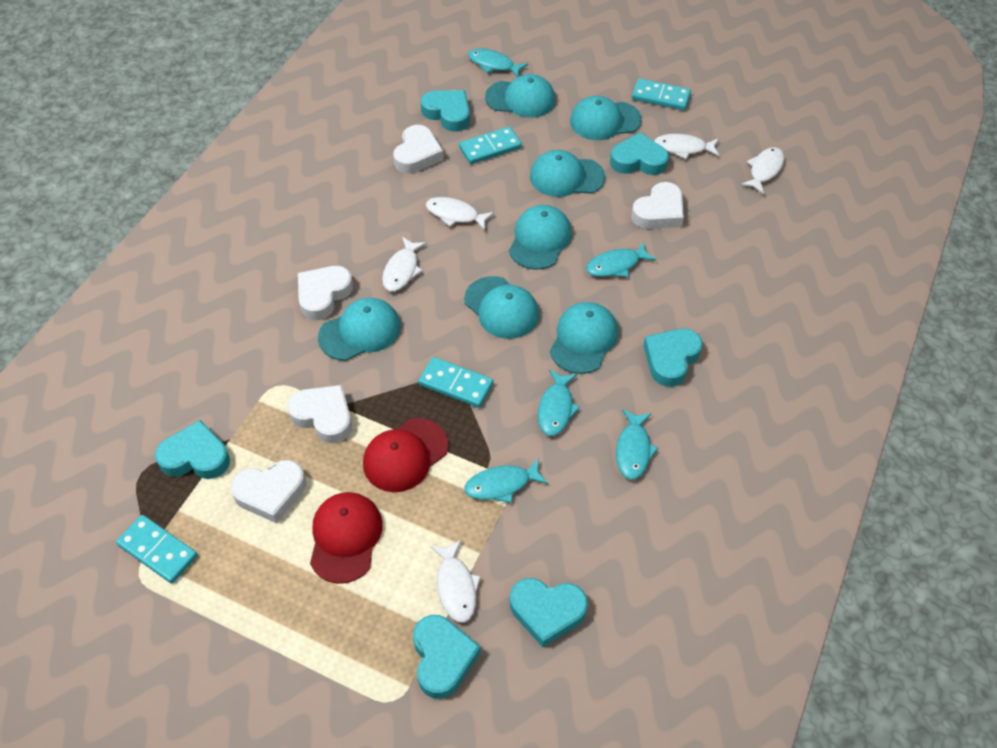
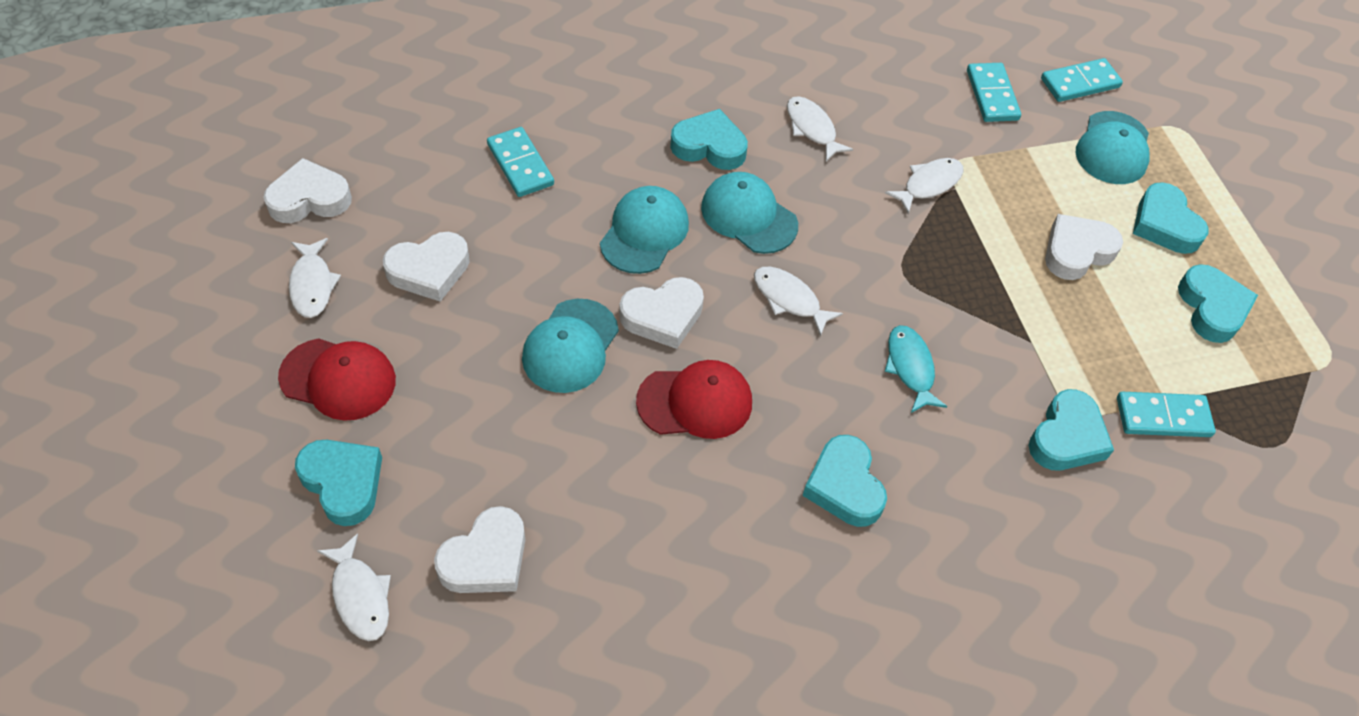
turquoise cap: 7 -> 4
turquoise fish: 5 -> 1

